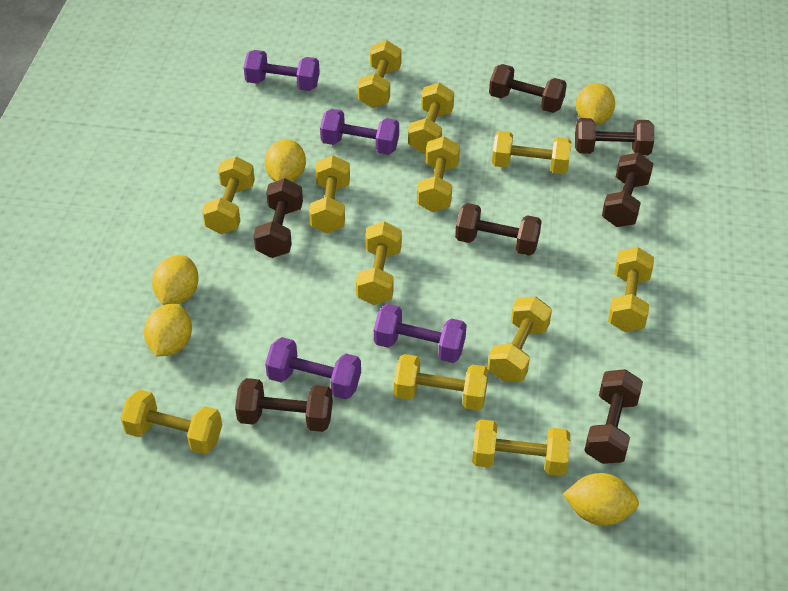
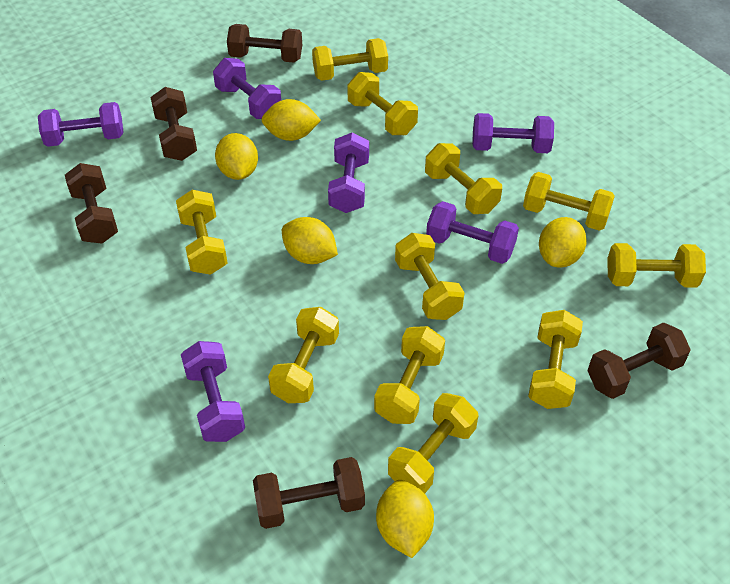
brown dumbbell: 7 -> 5
purple dumbbell: 4 -> 6
yellow dumbbell: 12 -> 11

